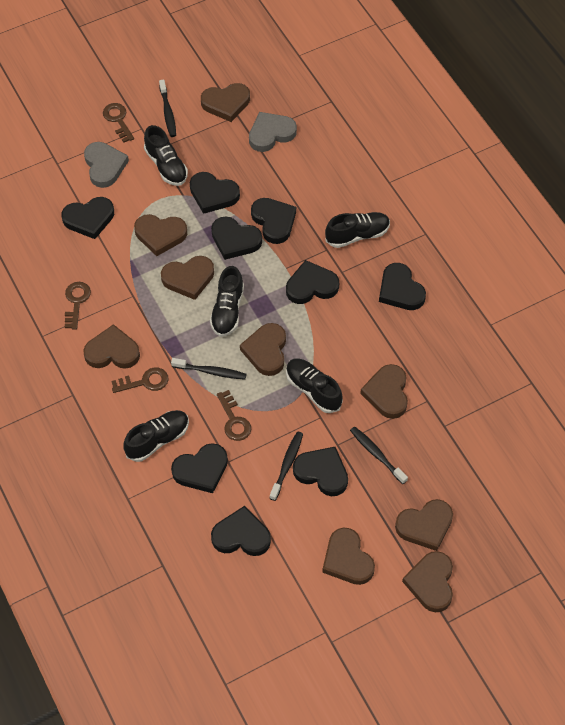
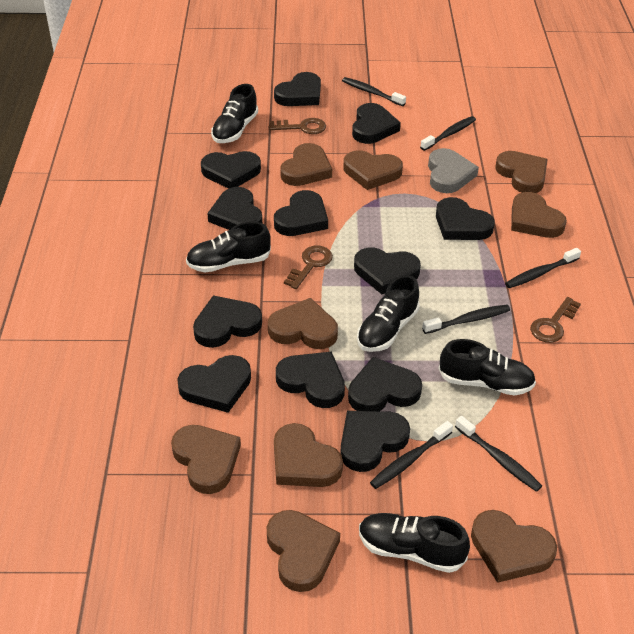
black heart: 9 -> 12
black toothbrush: 4 -> 6
brown key: 4 -> 3
grey heart: 2 -> 1

